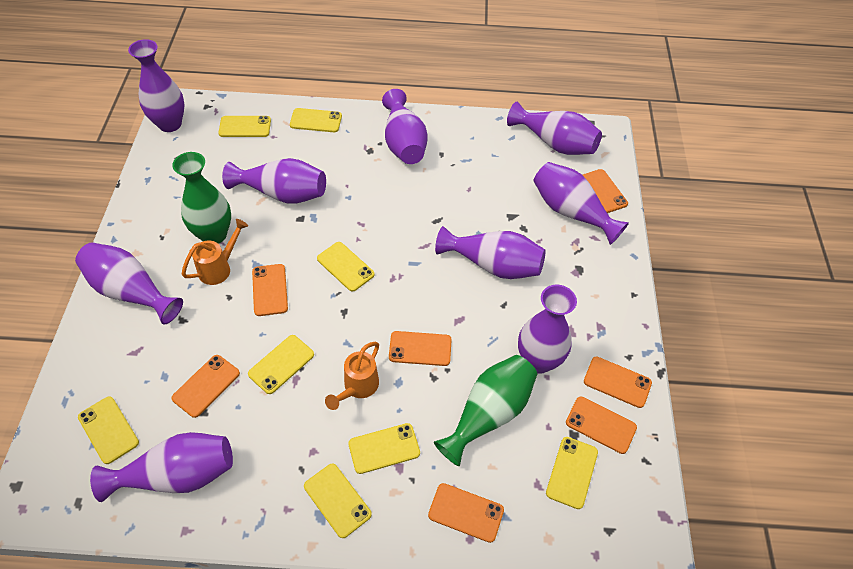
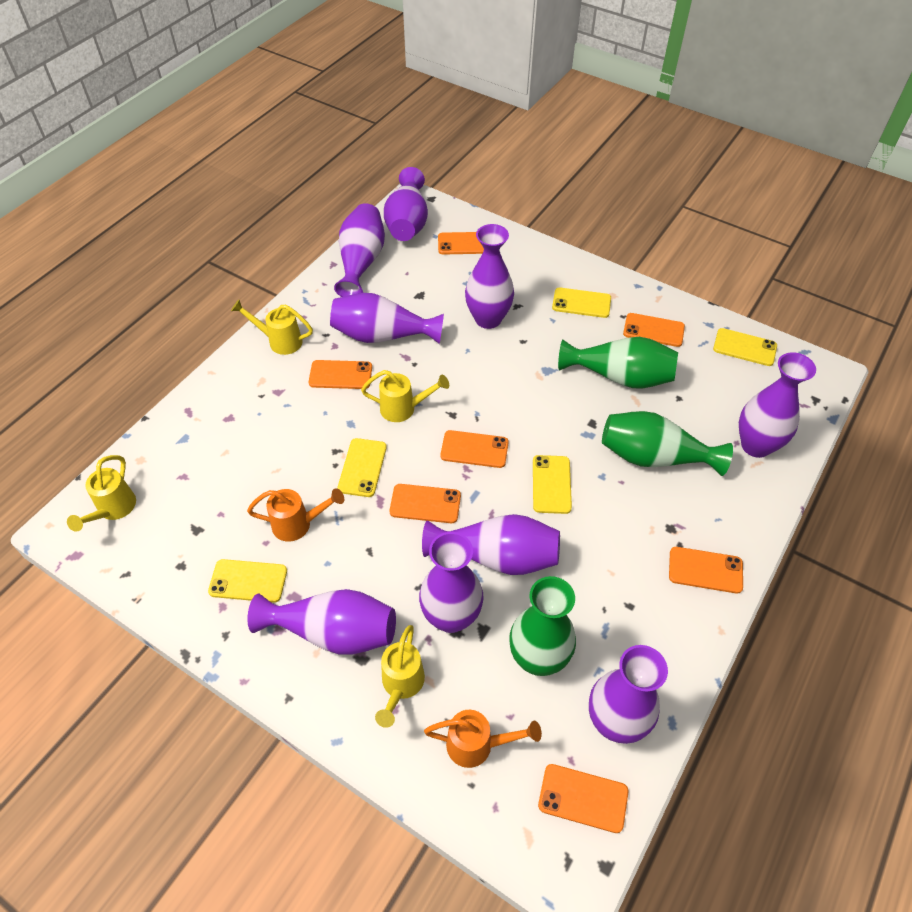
green vase: 2 -> 3
yellow phone: 8 -> 5
yellow watering can: 0 -> 4

